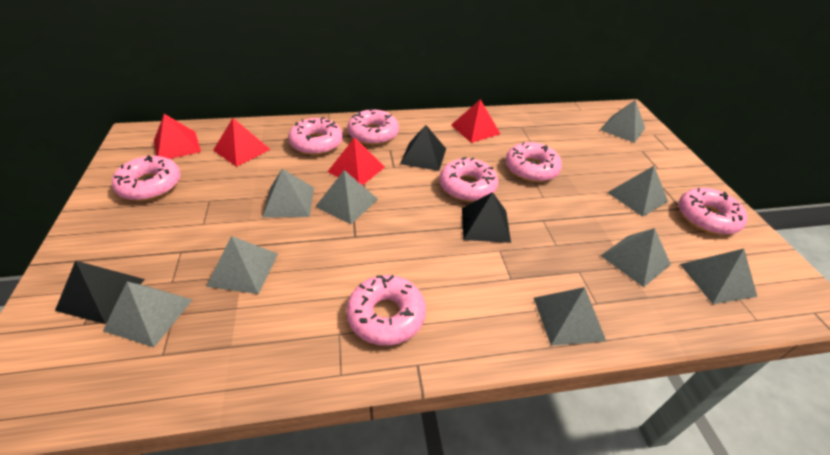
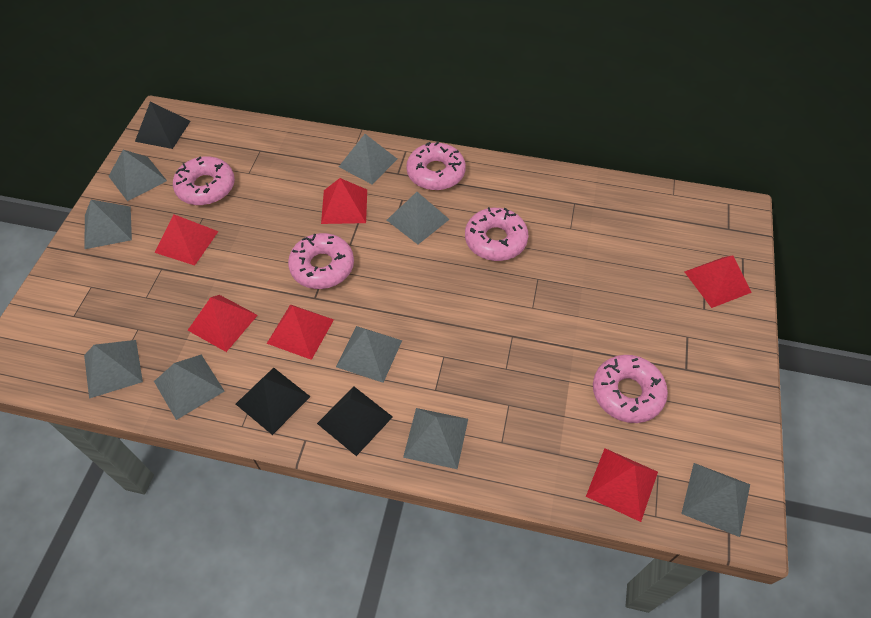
pink donut: 7 -> 5
red pyramid: 4 -> 6

